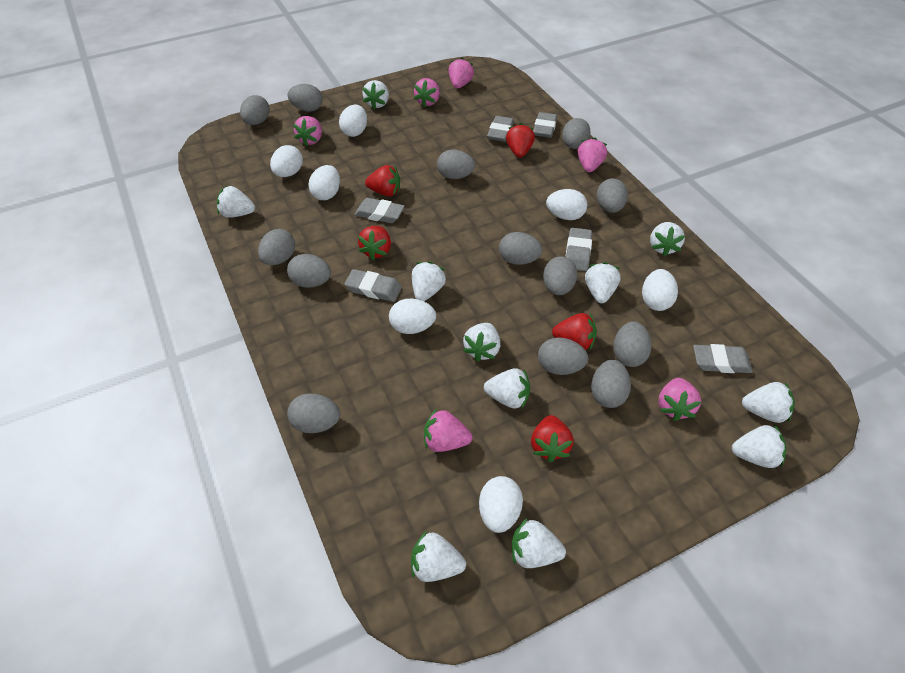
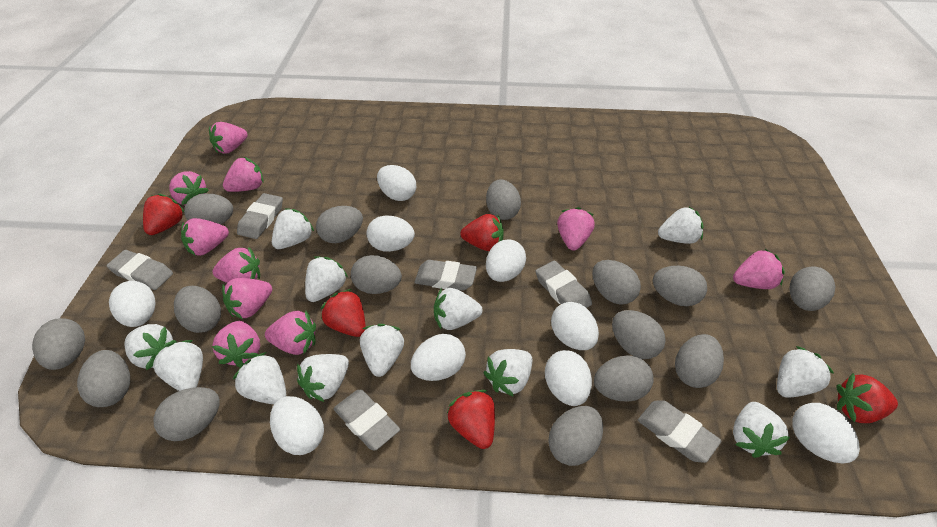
grey egg: 13 -> 15
pink strawberry: 6 -> 10
white egg: 7 -> 9
white strawberry: 11 -> 12

